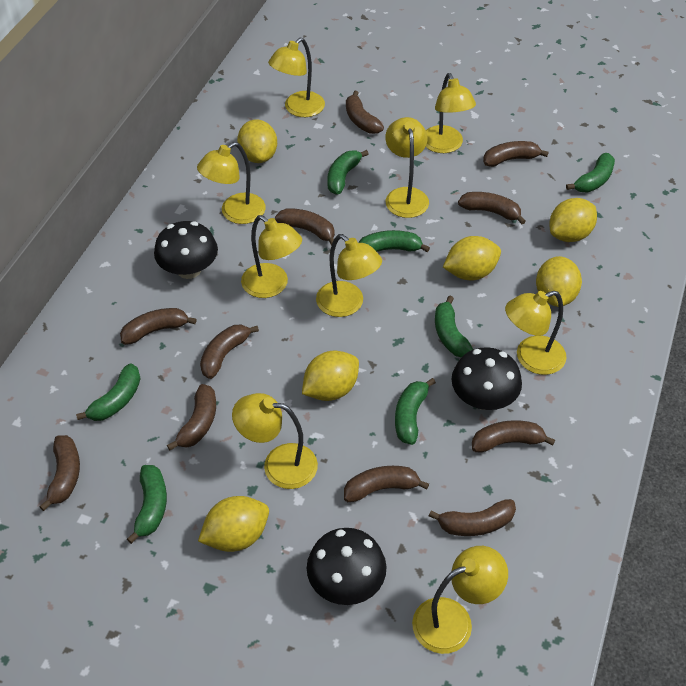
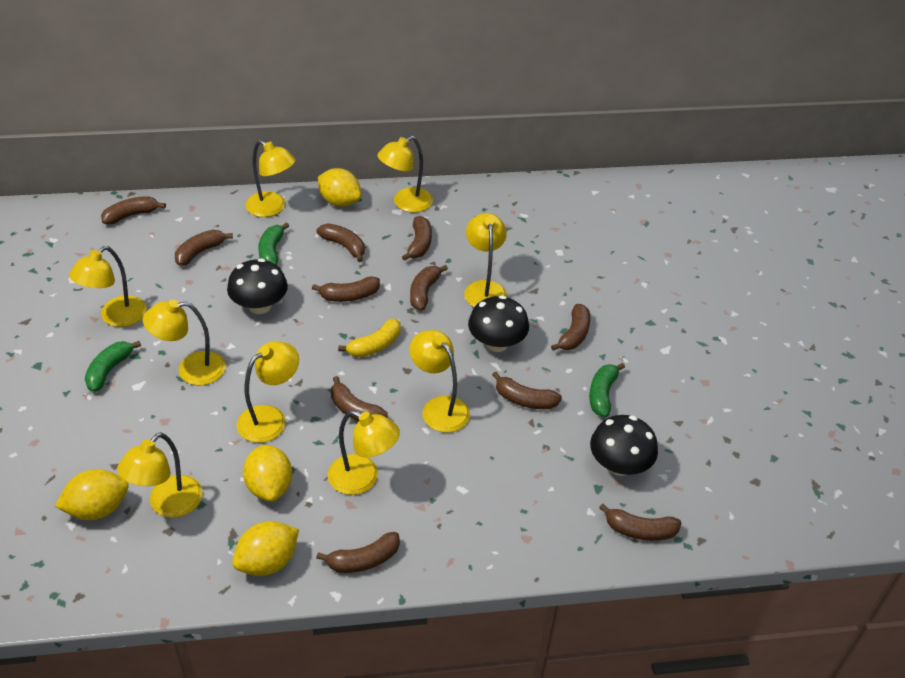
green banana: 7 -> 3
yellow banana: 0 -> 1
yellow lemon: 6 -> 4

